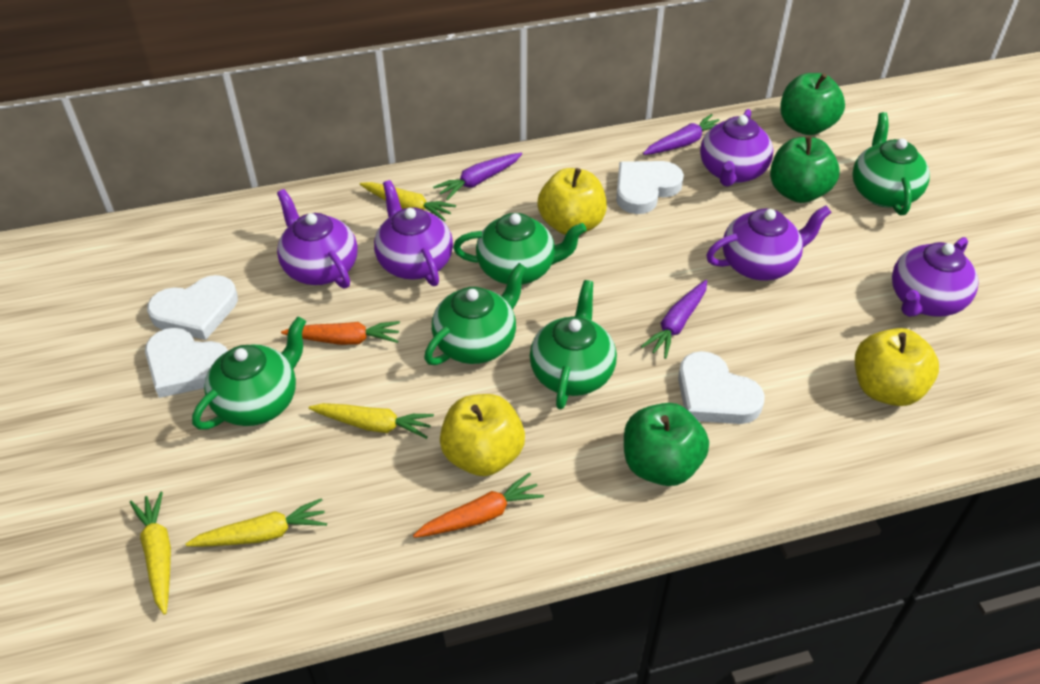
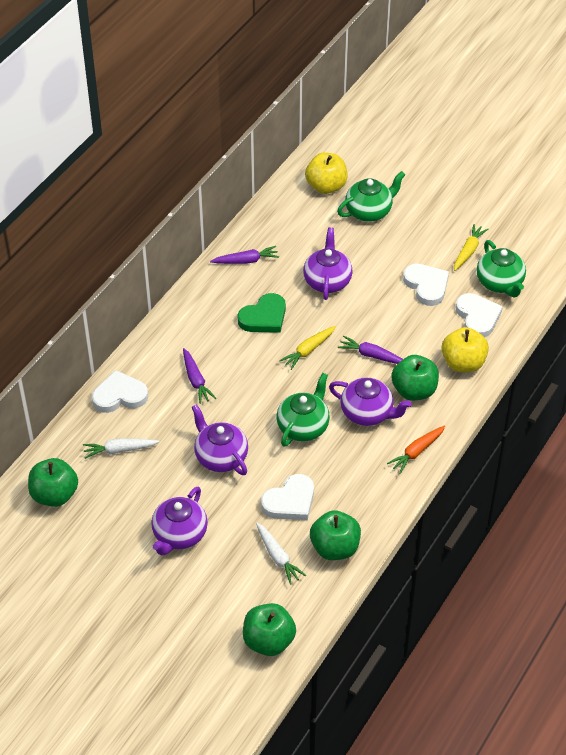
green apple: 3 -> 4
green heart: 0 -> 1
green teapot: 5 -> 3
orange carrot: 2 -> 1
purple teapot: 5 -> 4
white carrot: 0 -> 2
yellow apple: 3 -> 2
yellow carrot: 4 -> 2

